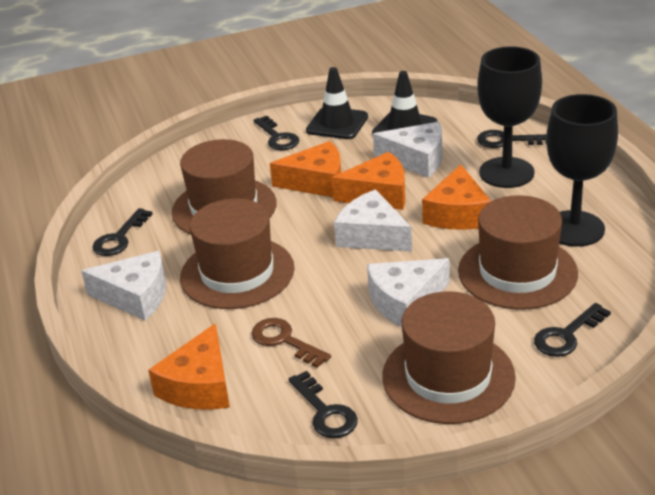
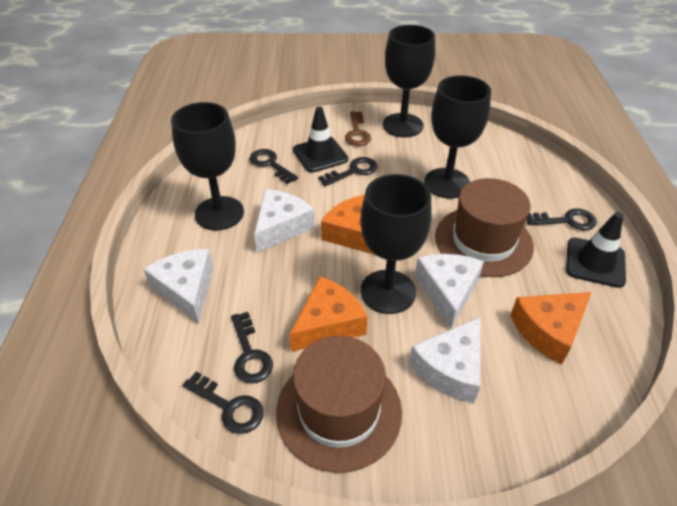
black goblet: 2 -> 4
brown hat: 4 -> 2
orange cheese: 4 -> 3

